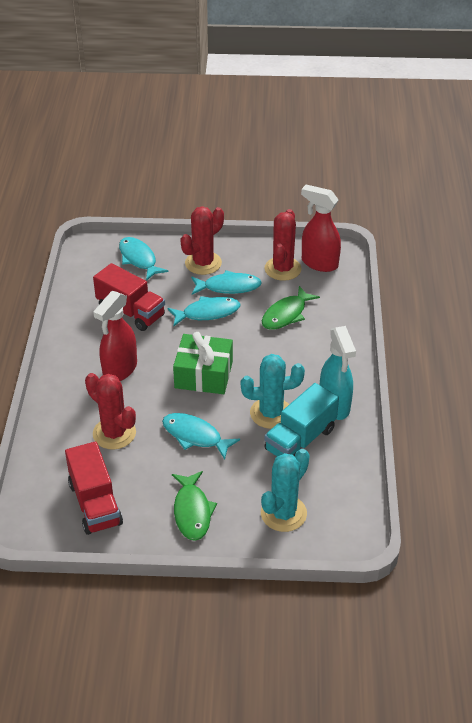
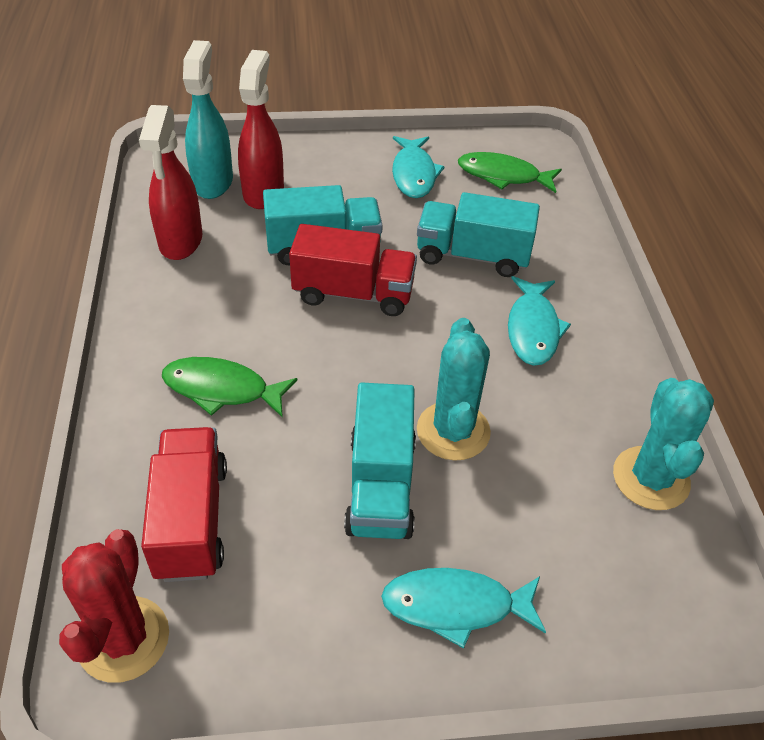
green gift: 1 -> 0
red cactus: 3 -> 1
turquoise fish: 4 -> 3
turquoise truck: 1 -> 3

